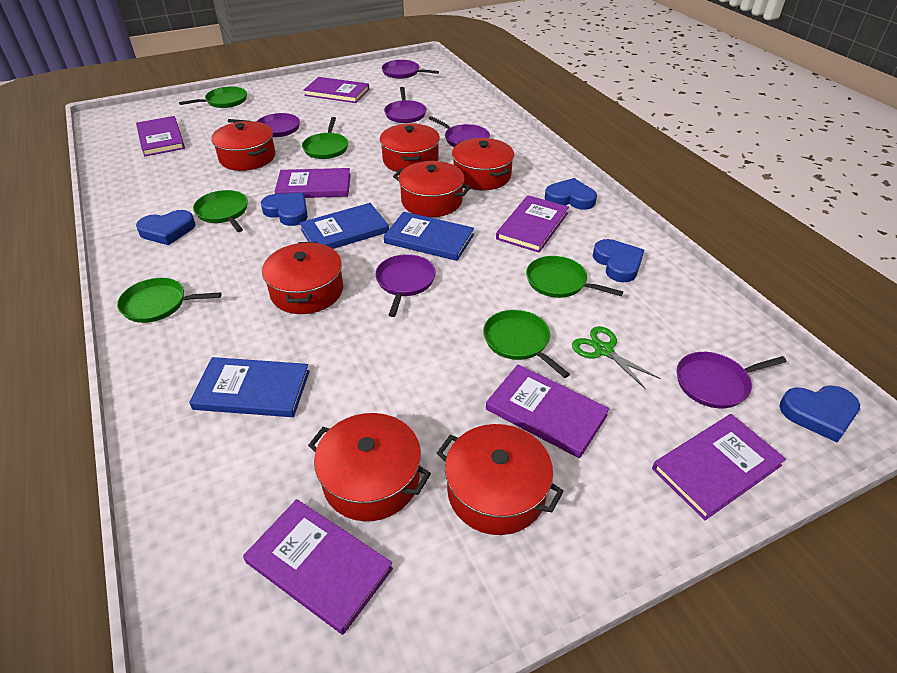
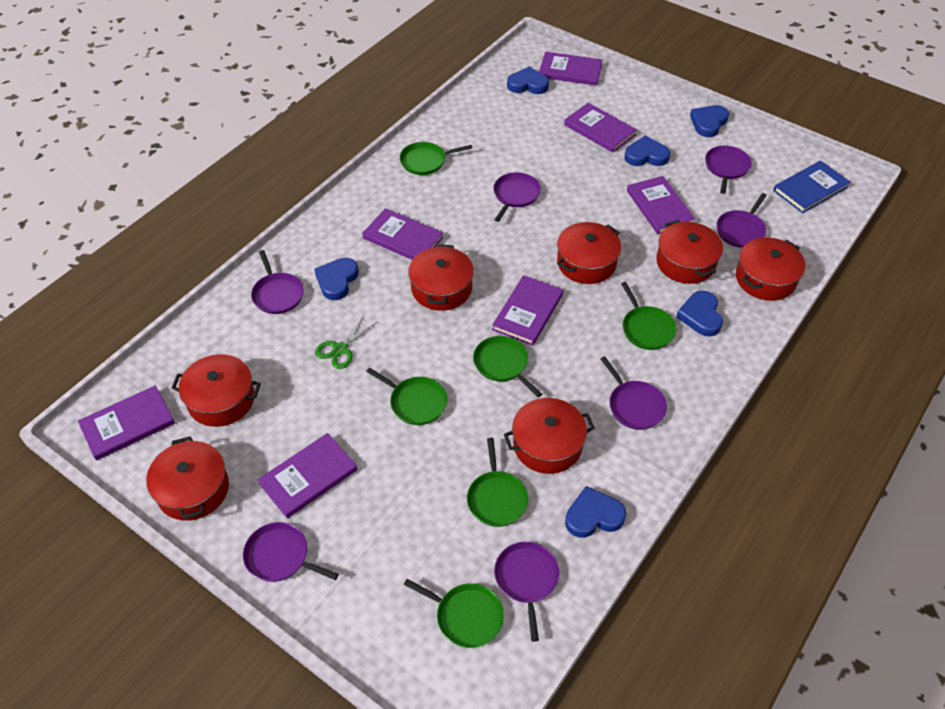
blue book: 3 -> 1
blue heart: 5 -> 6
purple pan: 6 -> 7

